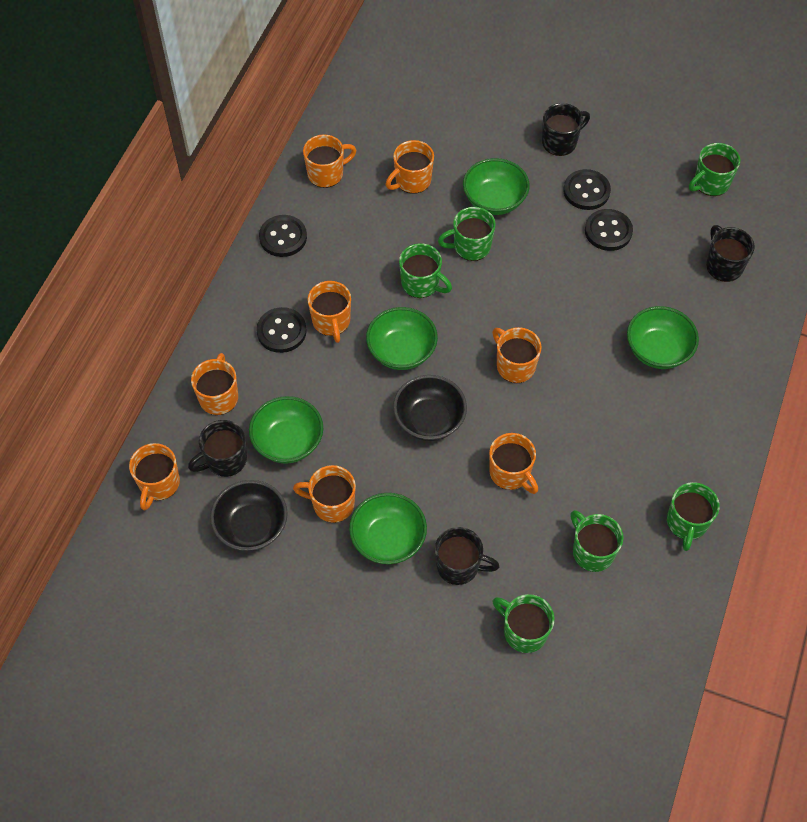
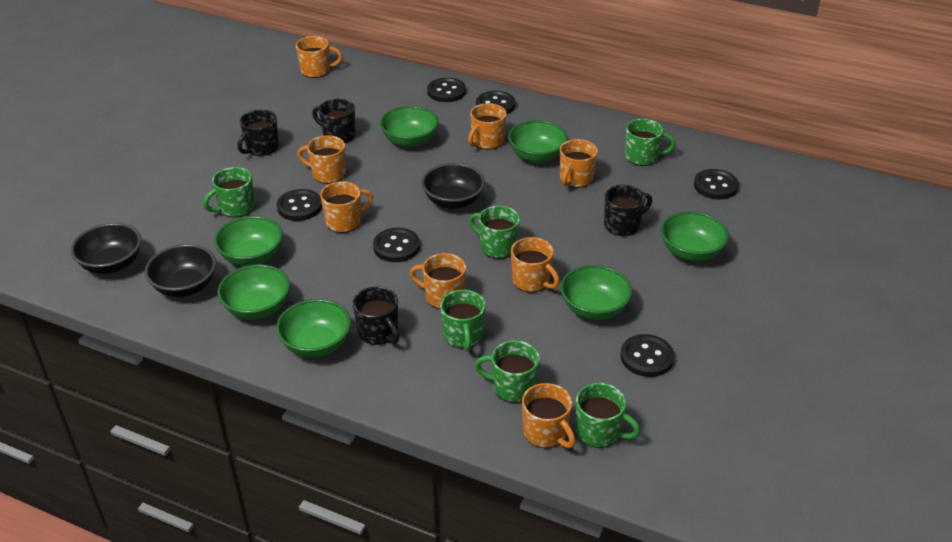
black bowl: 2 -> 3
black button: 4 -> 6
green bowl: 5 -> 7

